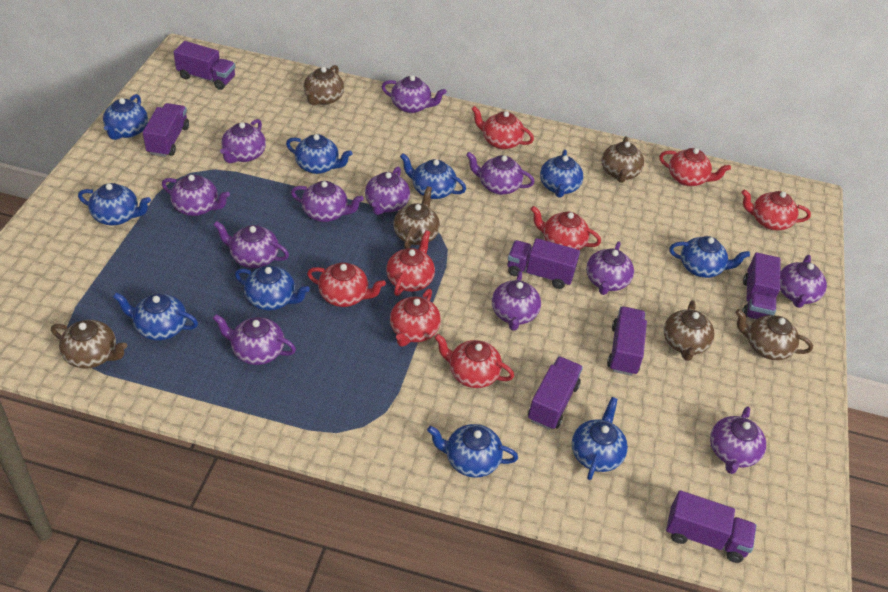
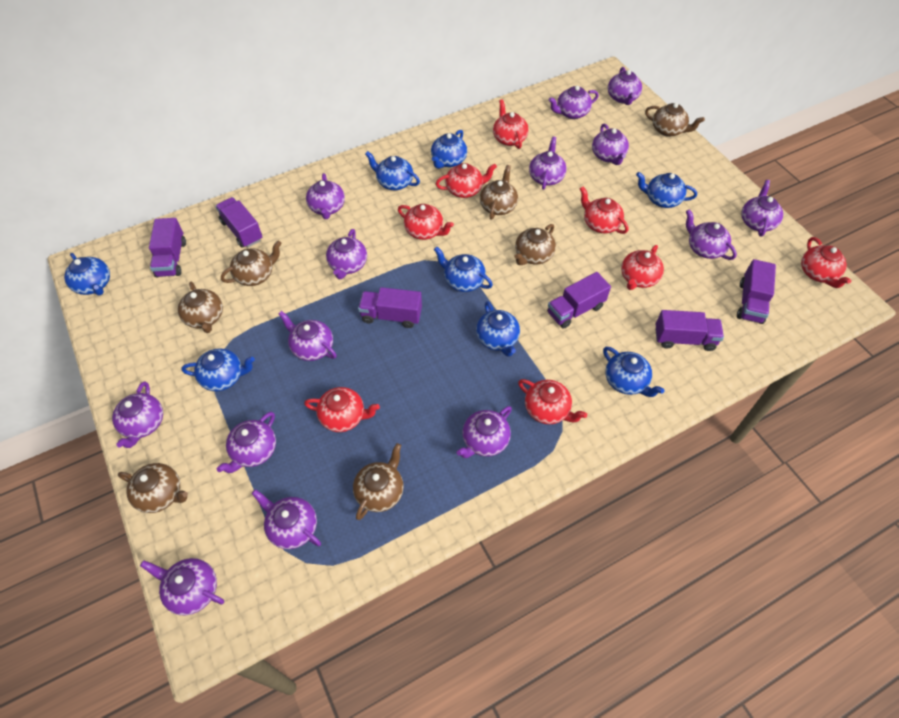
blue teapot: 10 -> 8
brown teapot: 6 -> 7
purple teapot: 12 -> 14
purple truck: 7 -> 6

